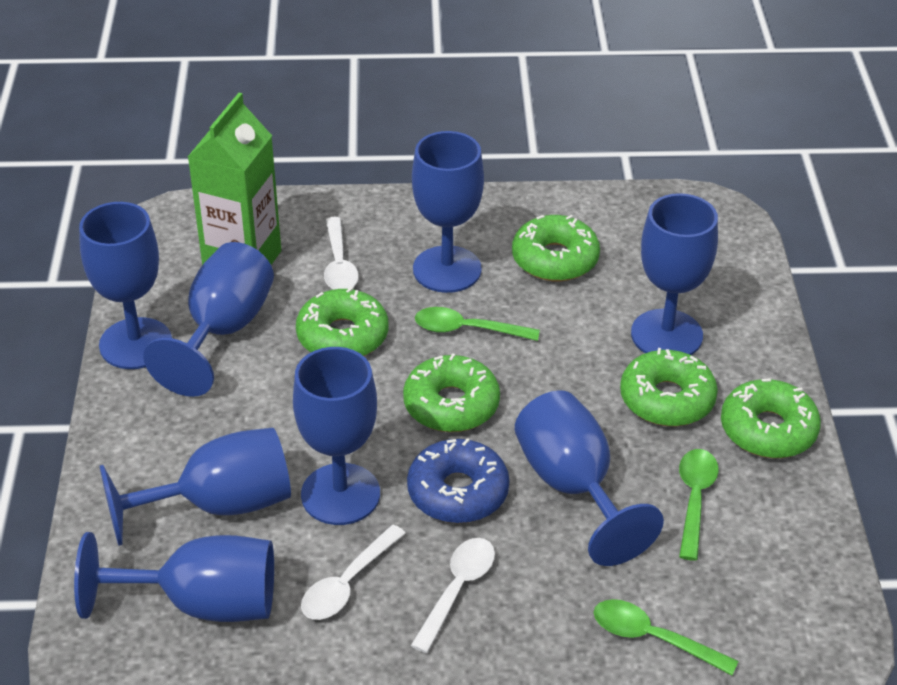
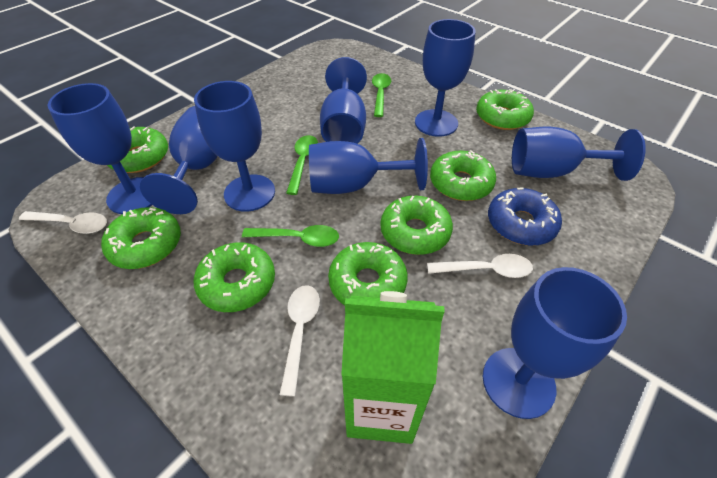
green donut: 5 -> 7

